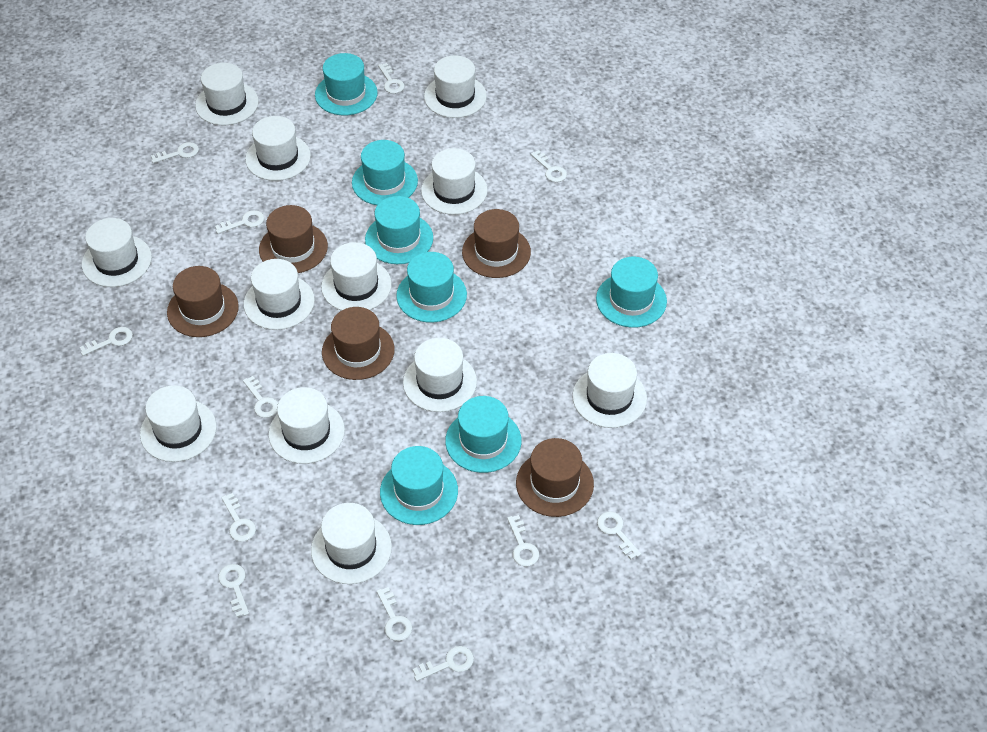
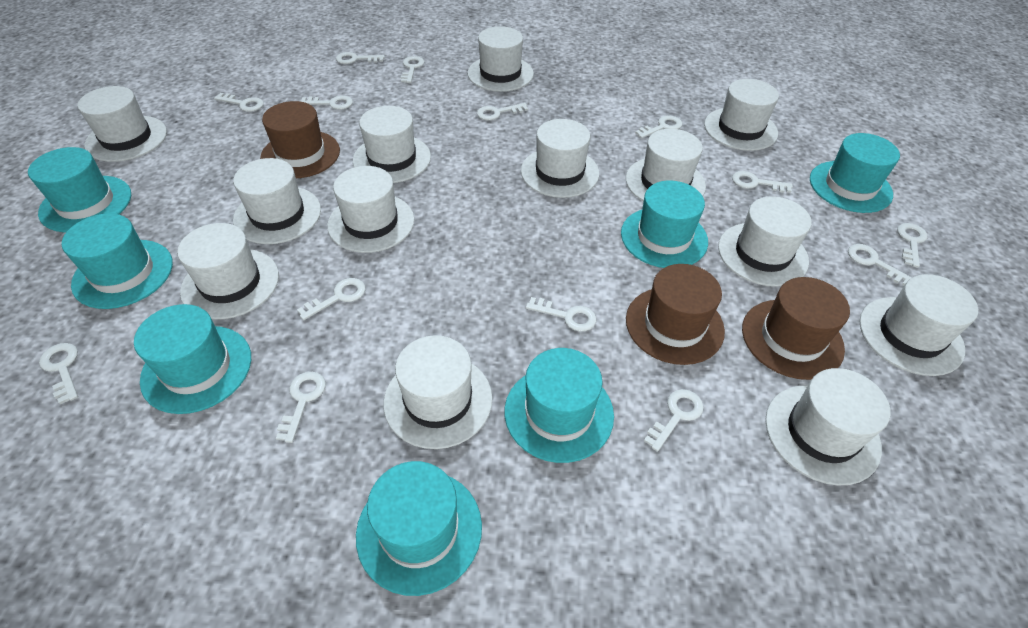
brown hat: 5 -> 3
white hat: 12 -> 13
white key: 12 -> 14

